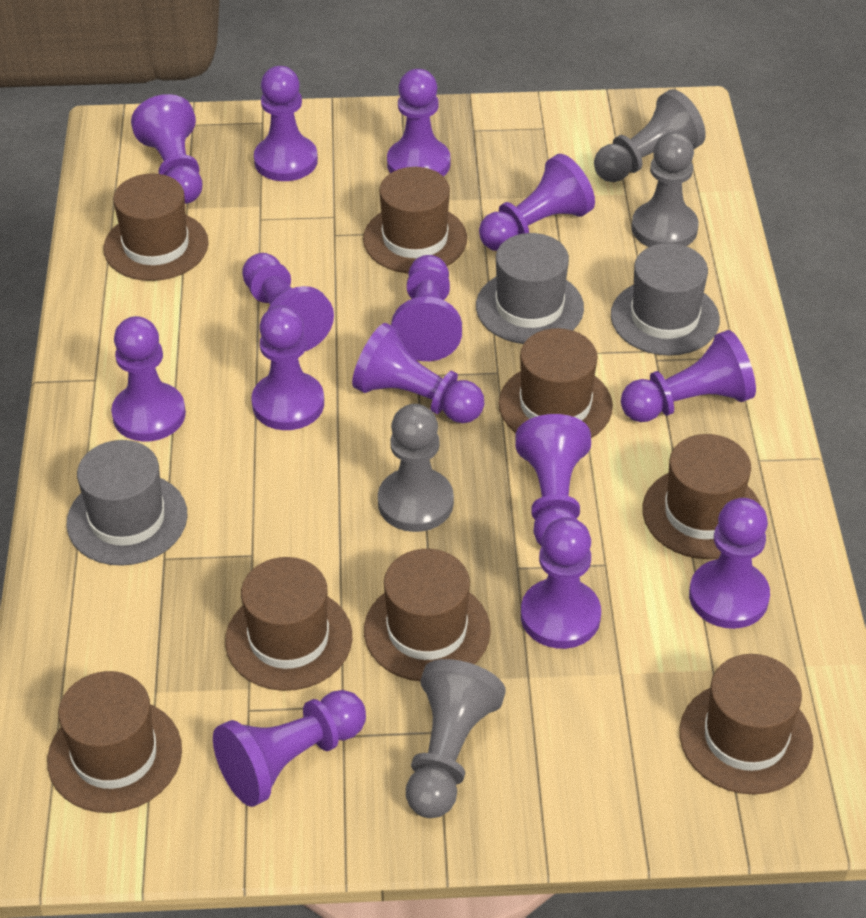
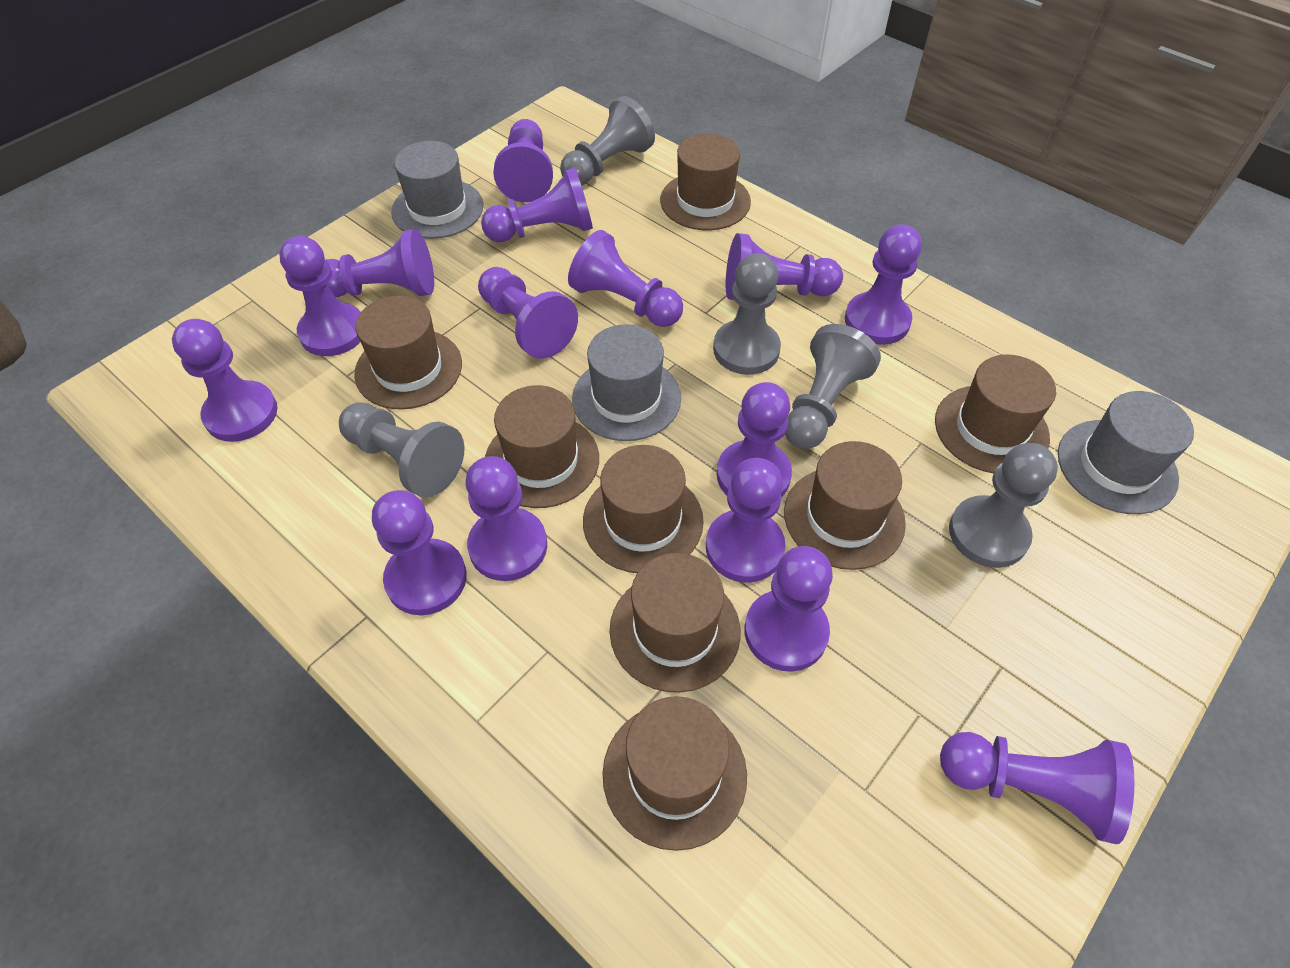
grey pawn: 4 -> 5
purple pawn: 14 -> 15

